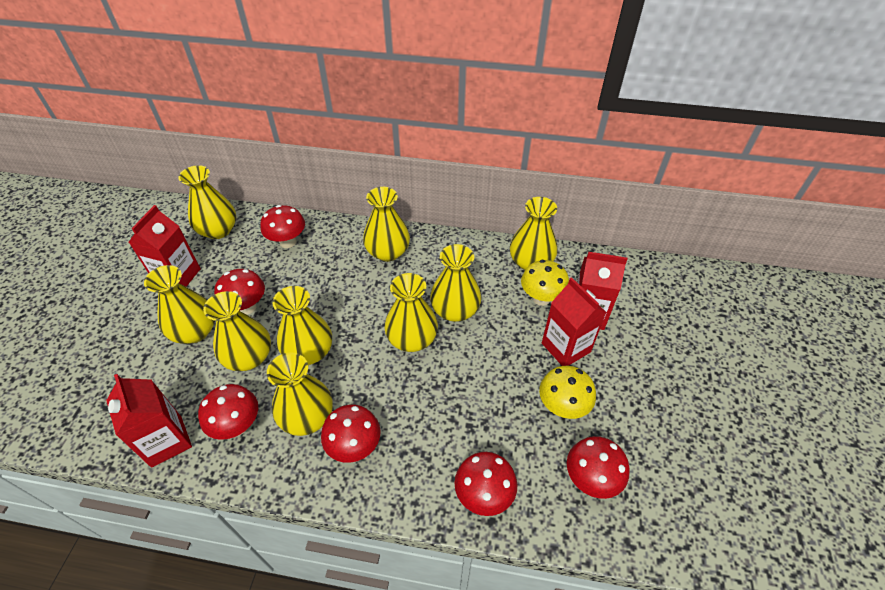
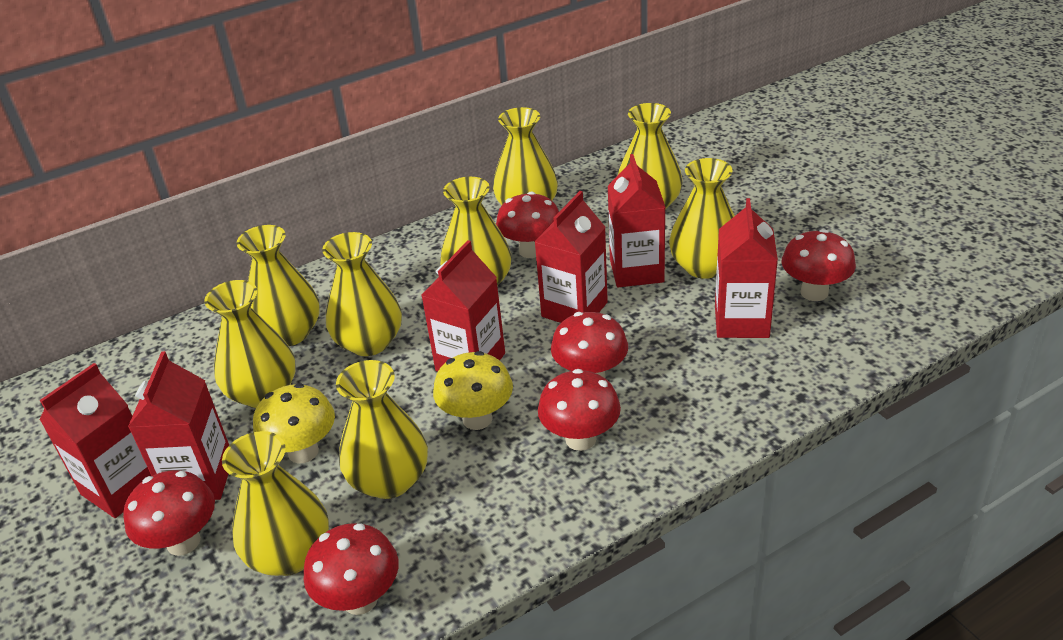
red carton: 4 -> 6

